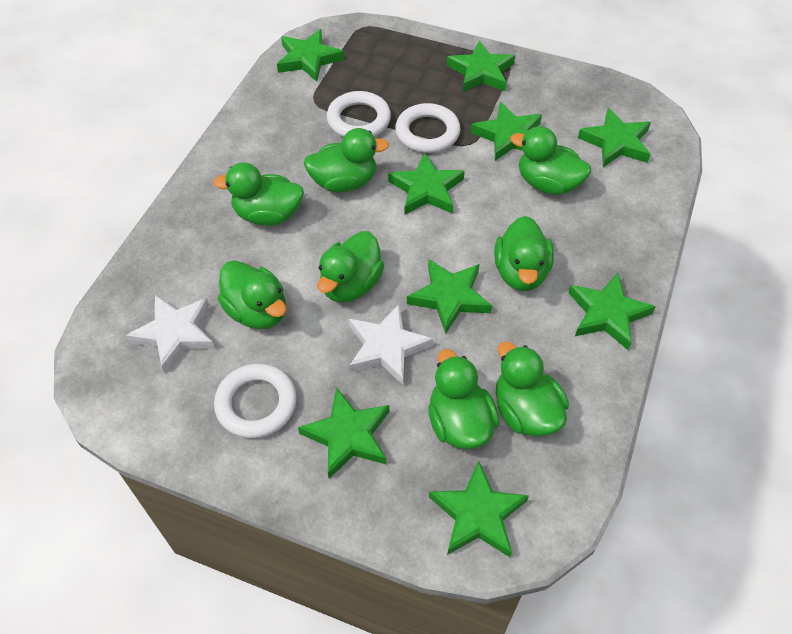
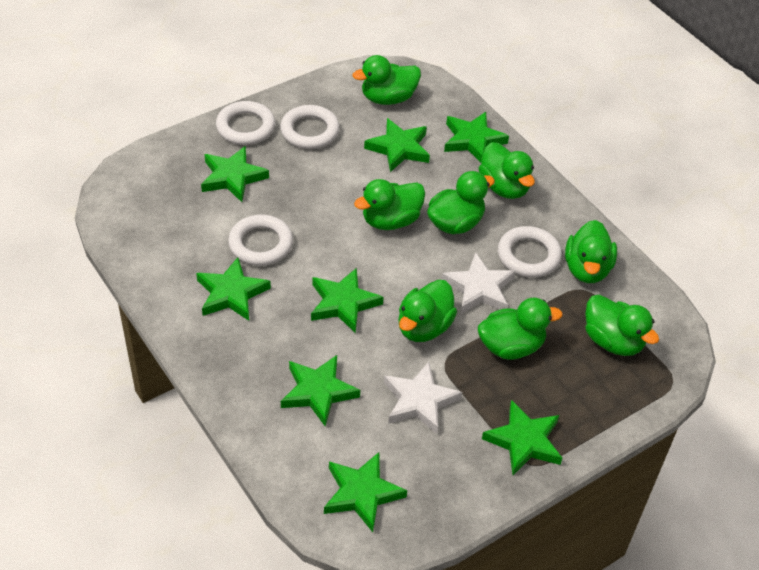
green star: 9 -> 8
white ring: 3 -> 4

